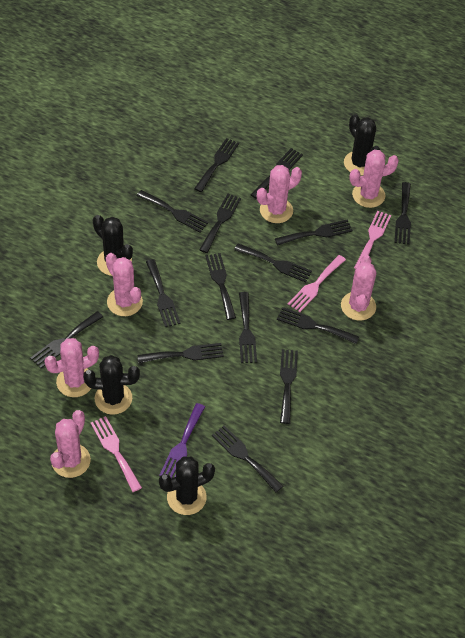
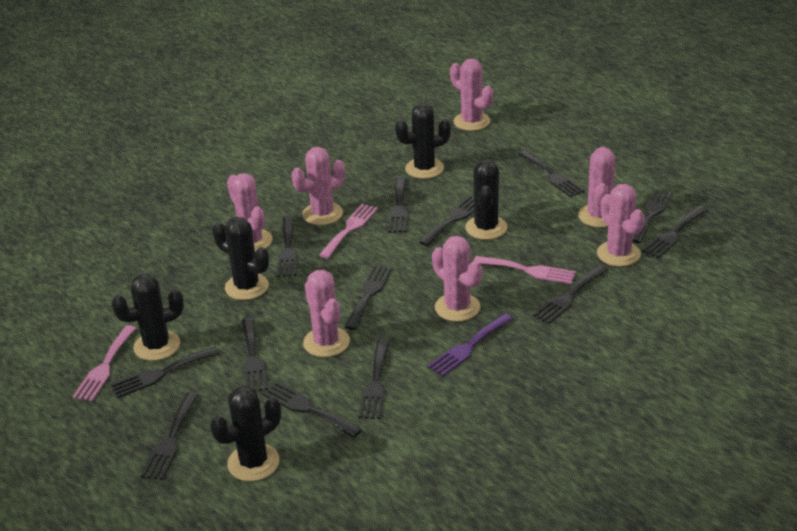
black cactus: 4 -> 5
black fork: 15 -> 13
pink cactus: 6 -> 7

